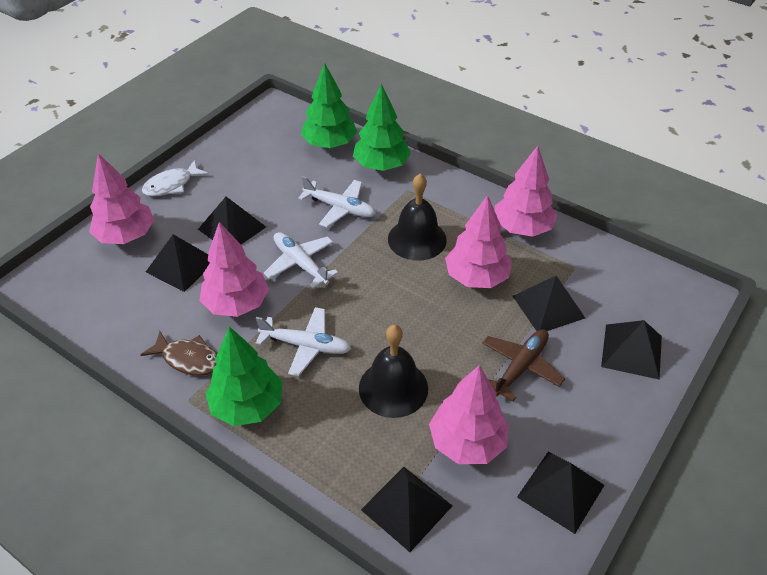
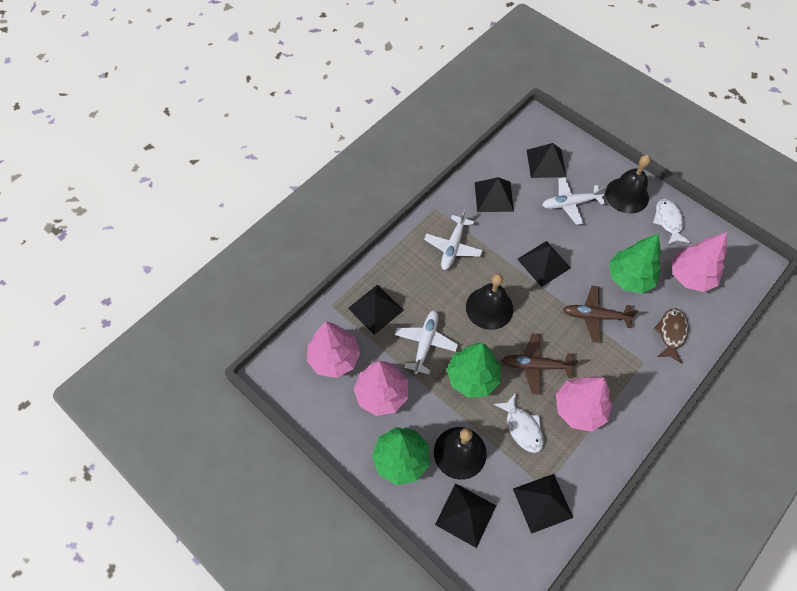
black bell: 2 -> 3
brown plane: 1 -> 2
pink tree: 5 -> 4
white fish: 1 -> 2

